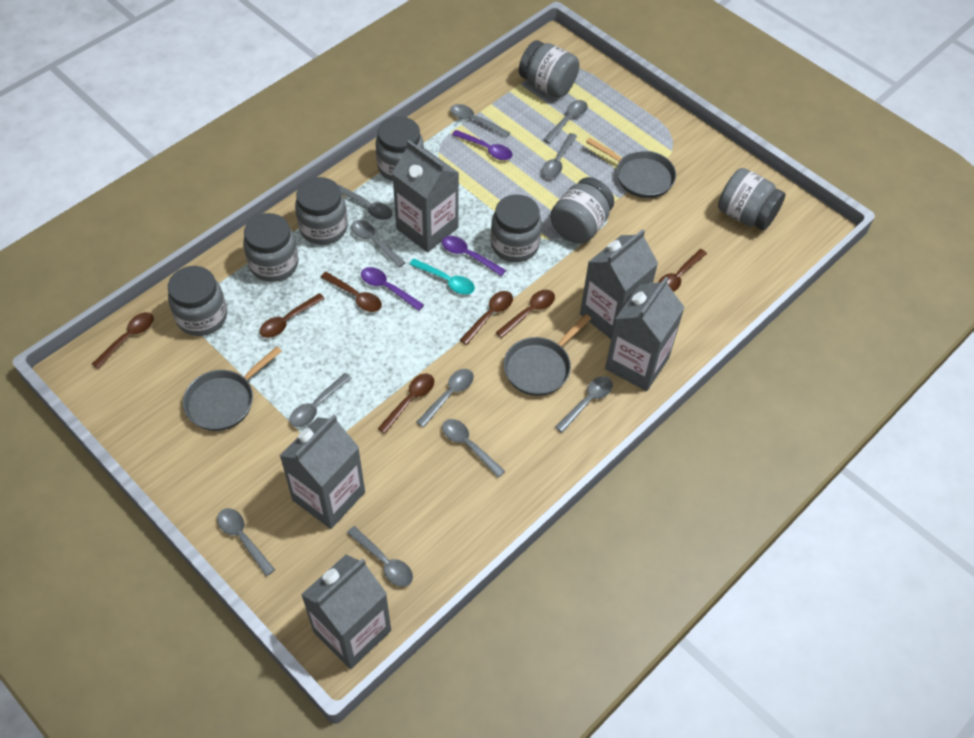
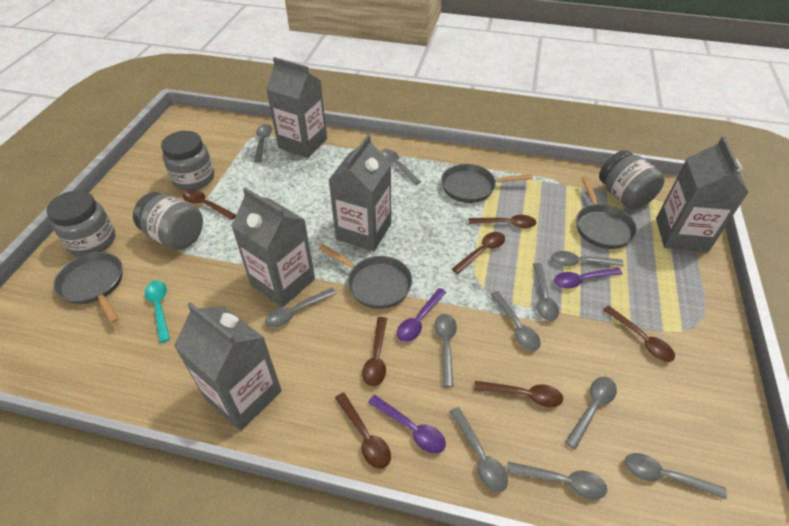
grey jar: 8 -> 4
grey pan: 3 -> 4

